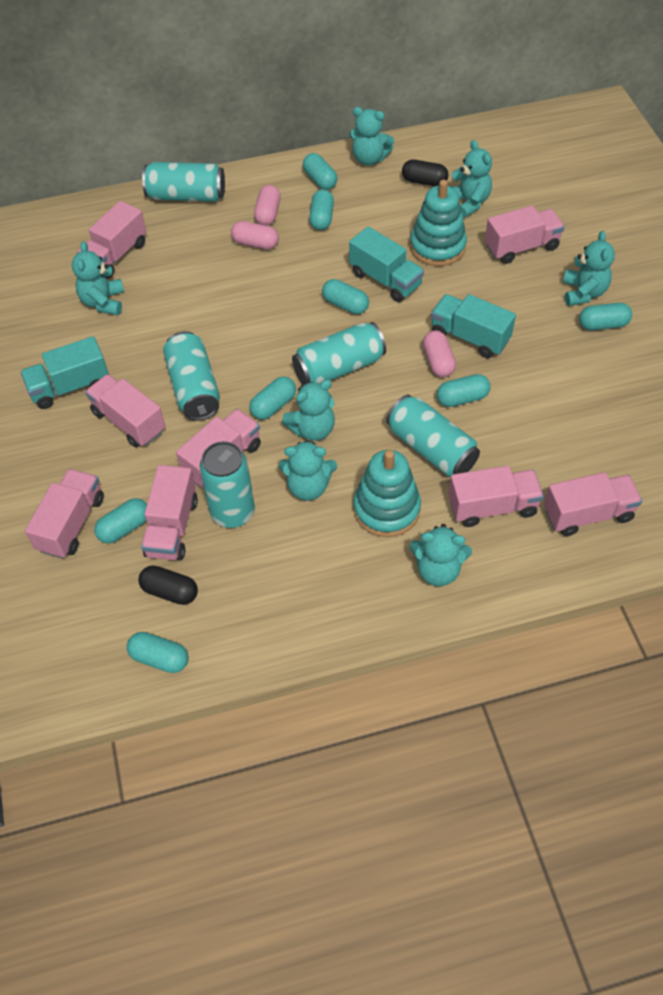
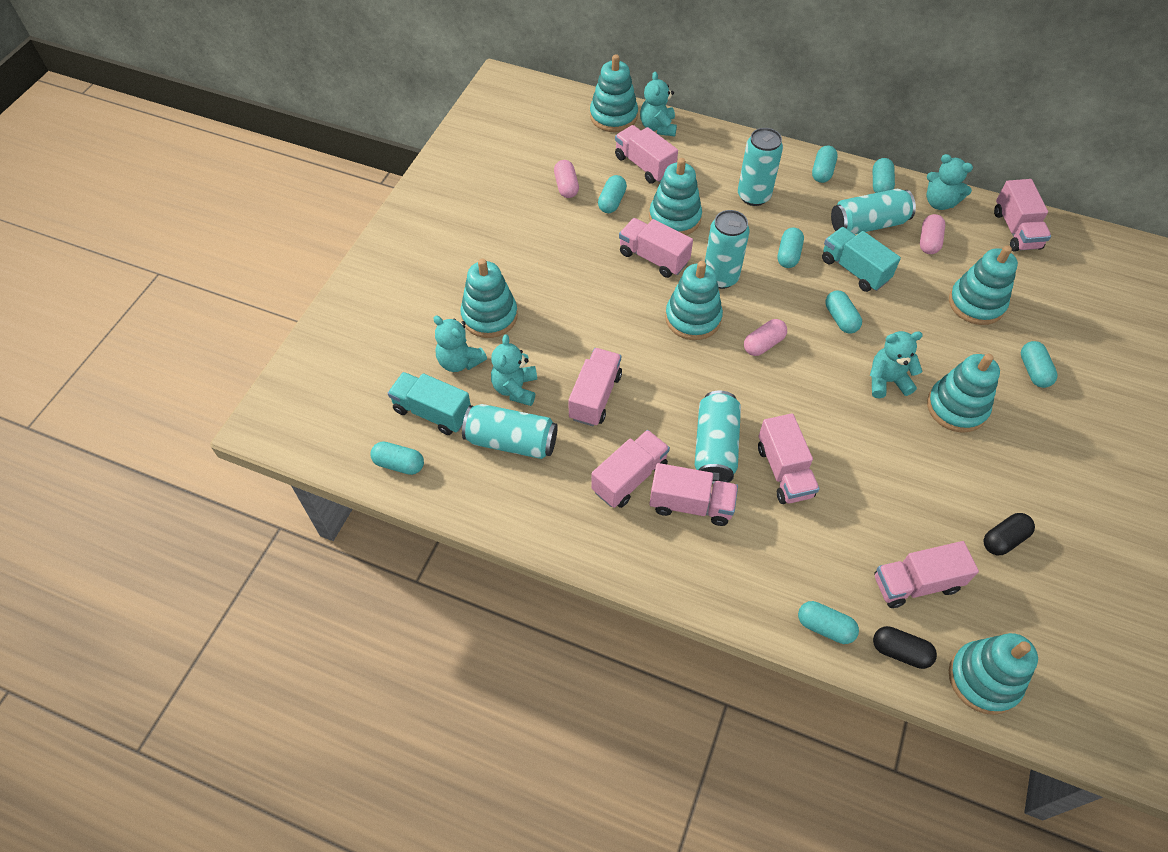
turquoise stacking toy: 2 -> 7
turquoise teddy bear: 7 -> 5
turquoise truck: 3 -> 2

